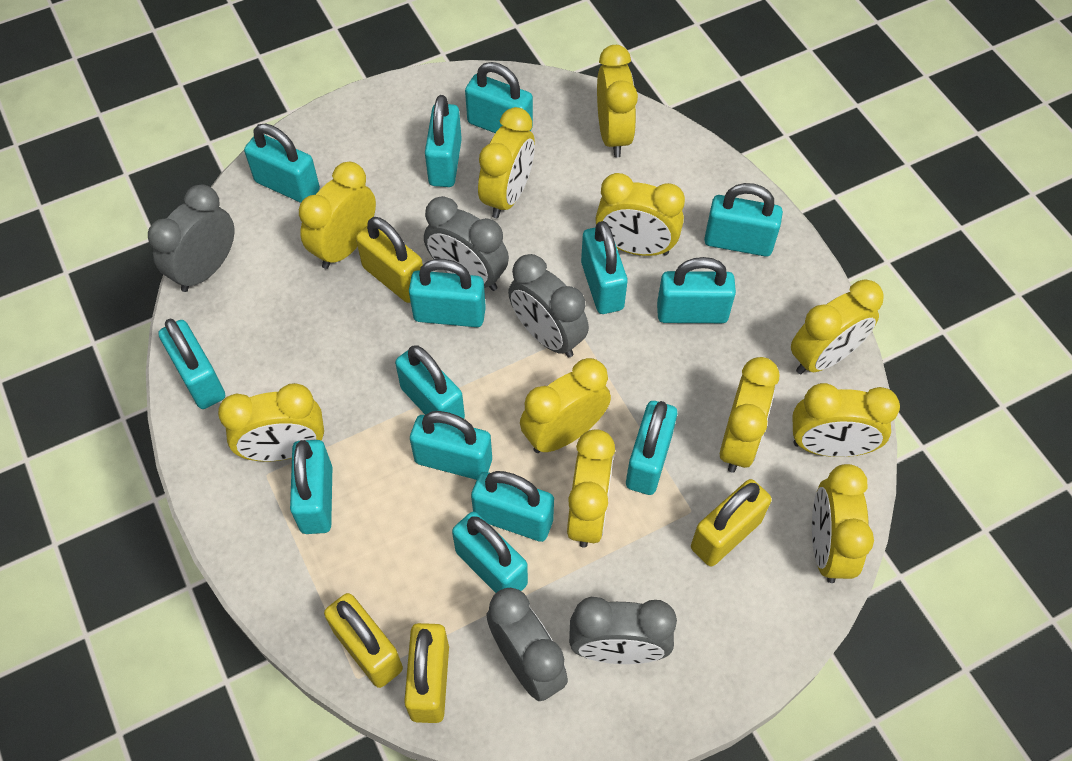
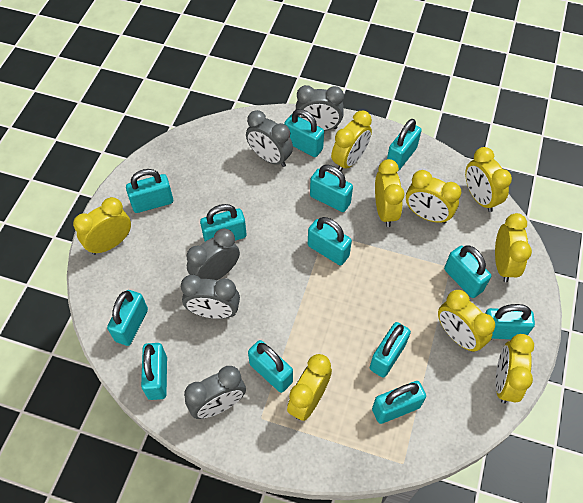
turquoise padlock: 14 -> 13
yellow clock: 11 -> 9
yellow padlock: 4 -> 0

